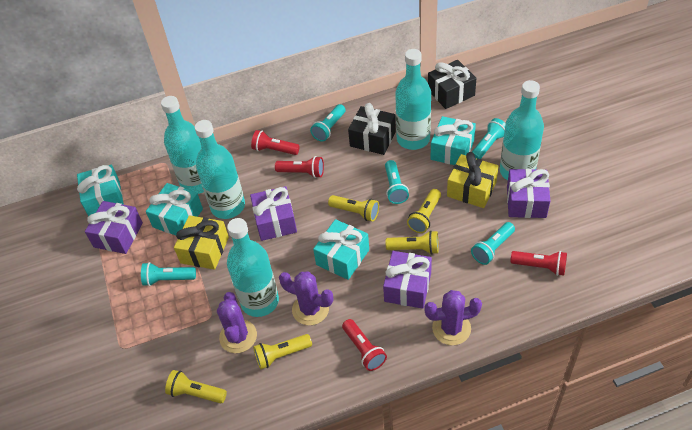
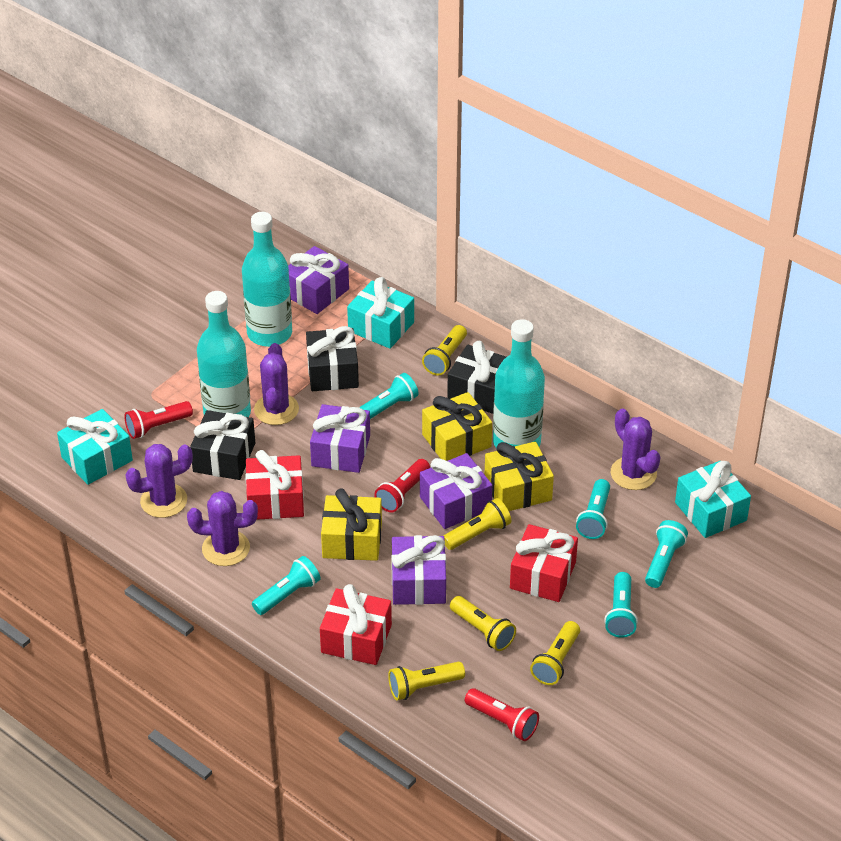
black gift: 2 -> 3
purple cactus: 3 -> 4
red flashlight: 4 -> 3
red gift: 0 -> 3
turquoise bottle: 5 -> 3
turquoise gift: 4 -> 3
yellow gift: 2 -> 3

